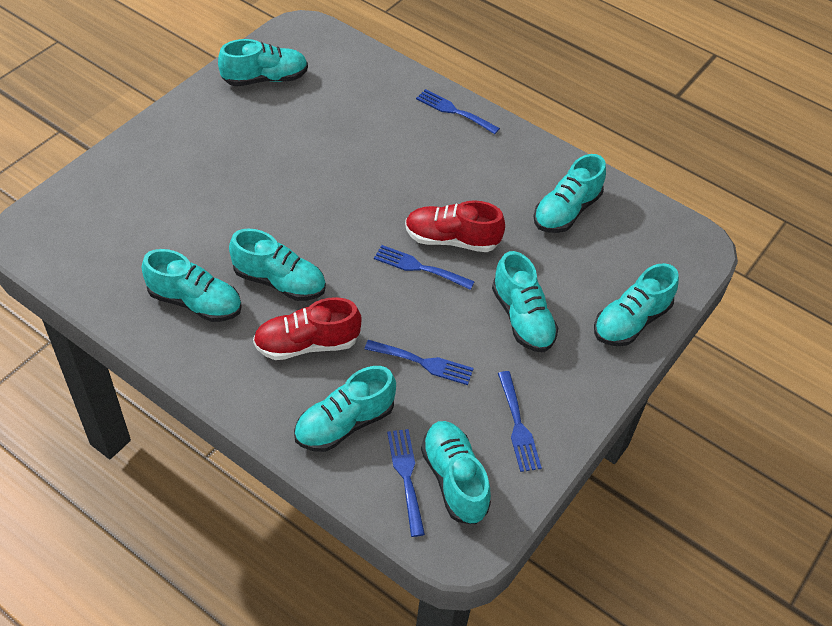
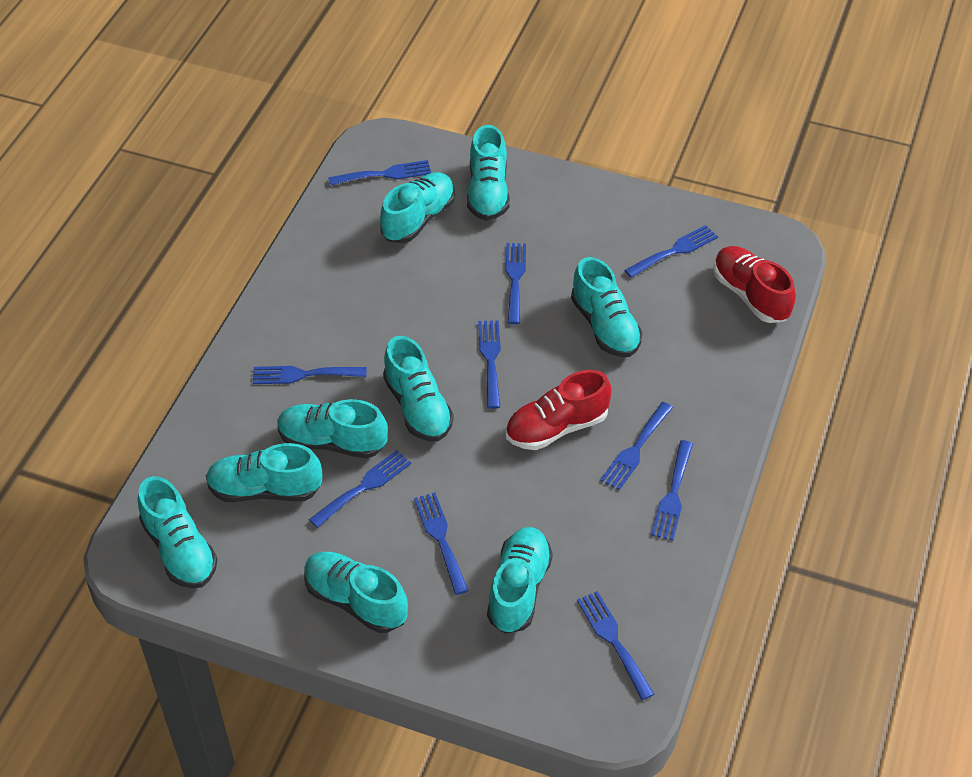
blue fork: 5 -> 10
turquoise shoe: 8 -> 9

